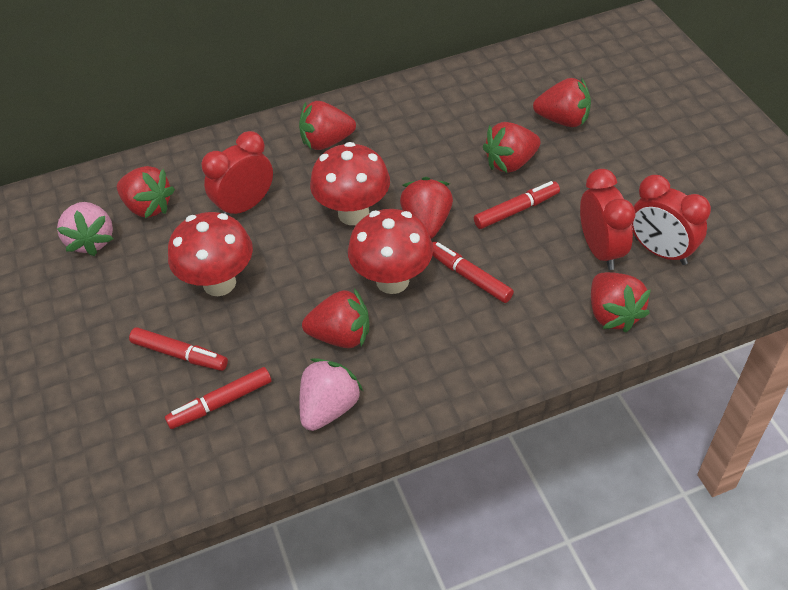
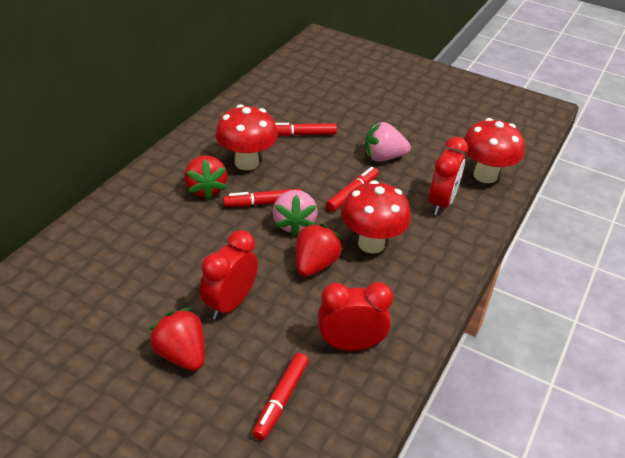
red strawberry: 7 -> 3

